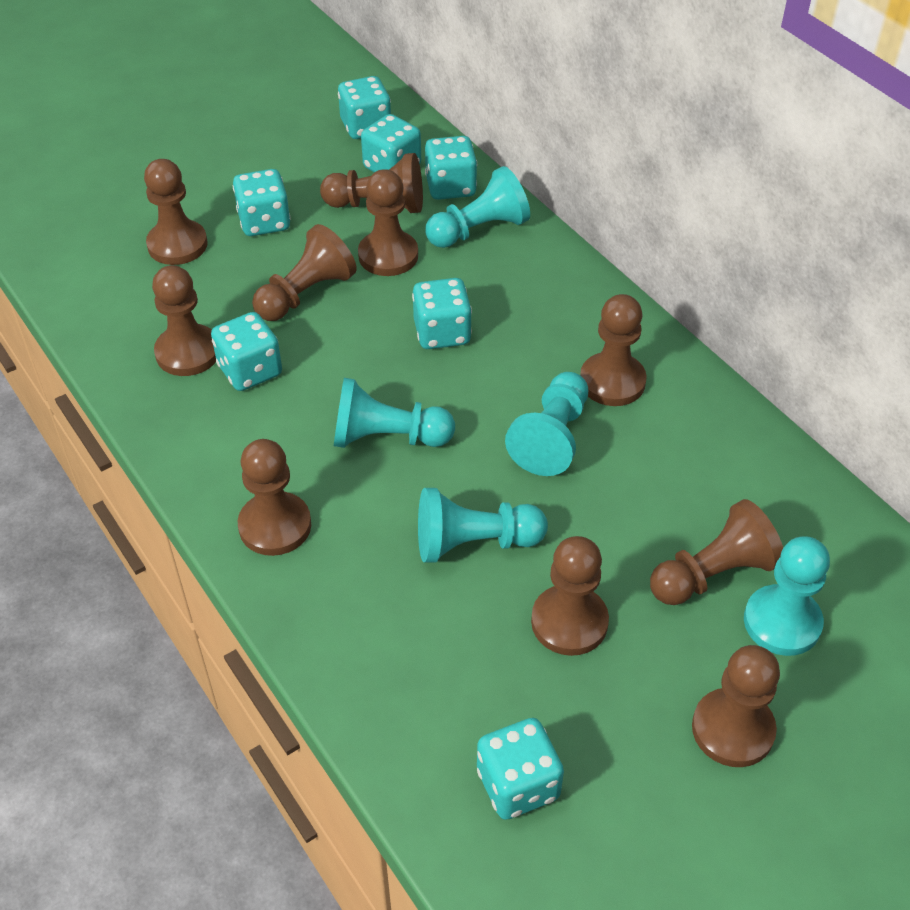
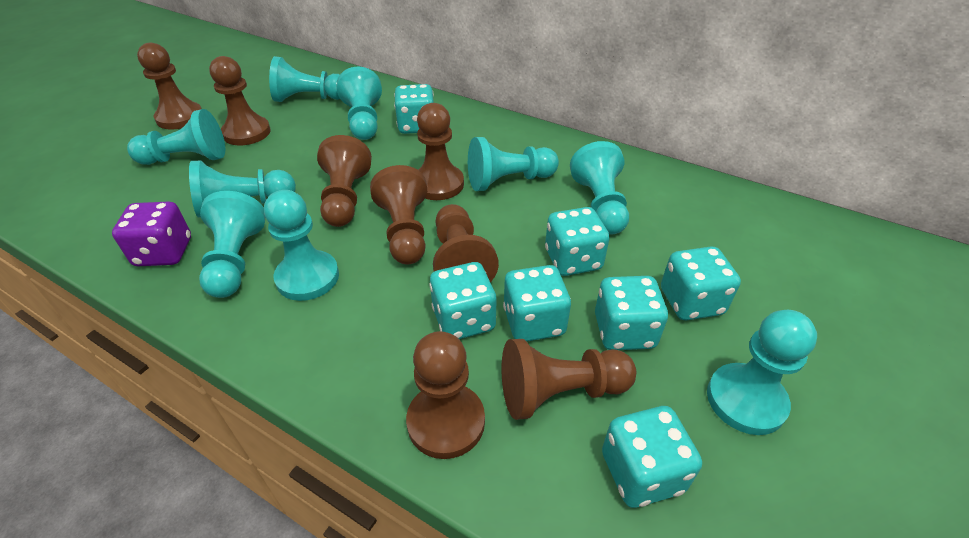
brown pawn: 10 -> 8
purple dice: 0 -> 1
turquoise pawn: 5 -> 9

